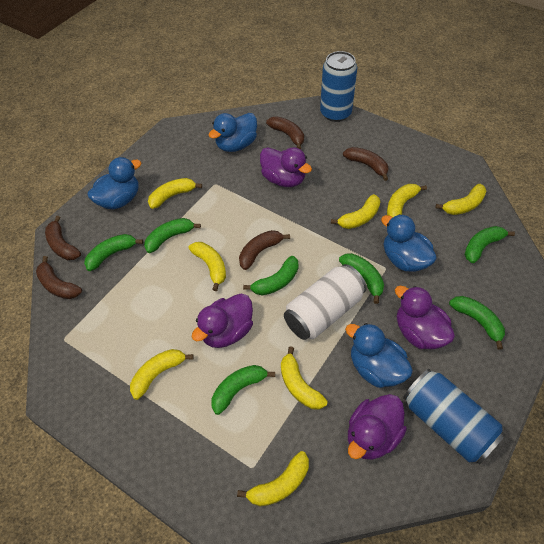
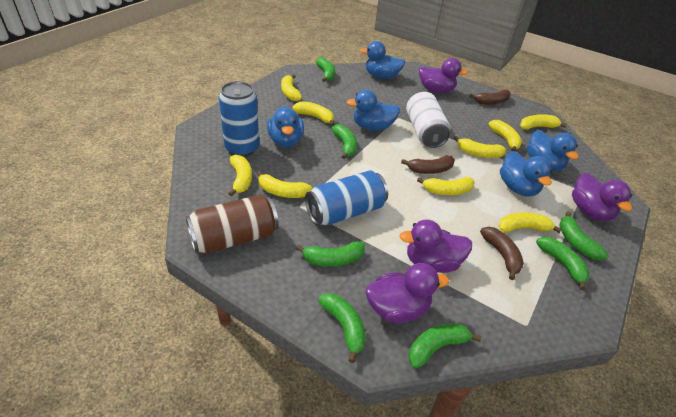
blue duck: 4 -> 5
brown banana: 5 -> 3
brown can: 0 -> 1
yellow banana: 8 -> 9

